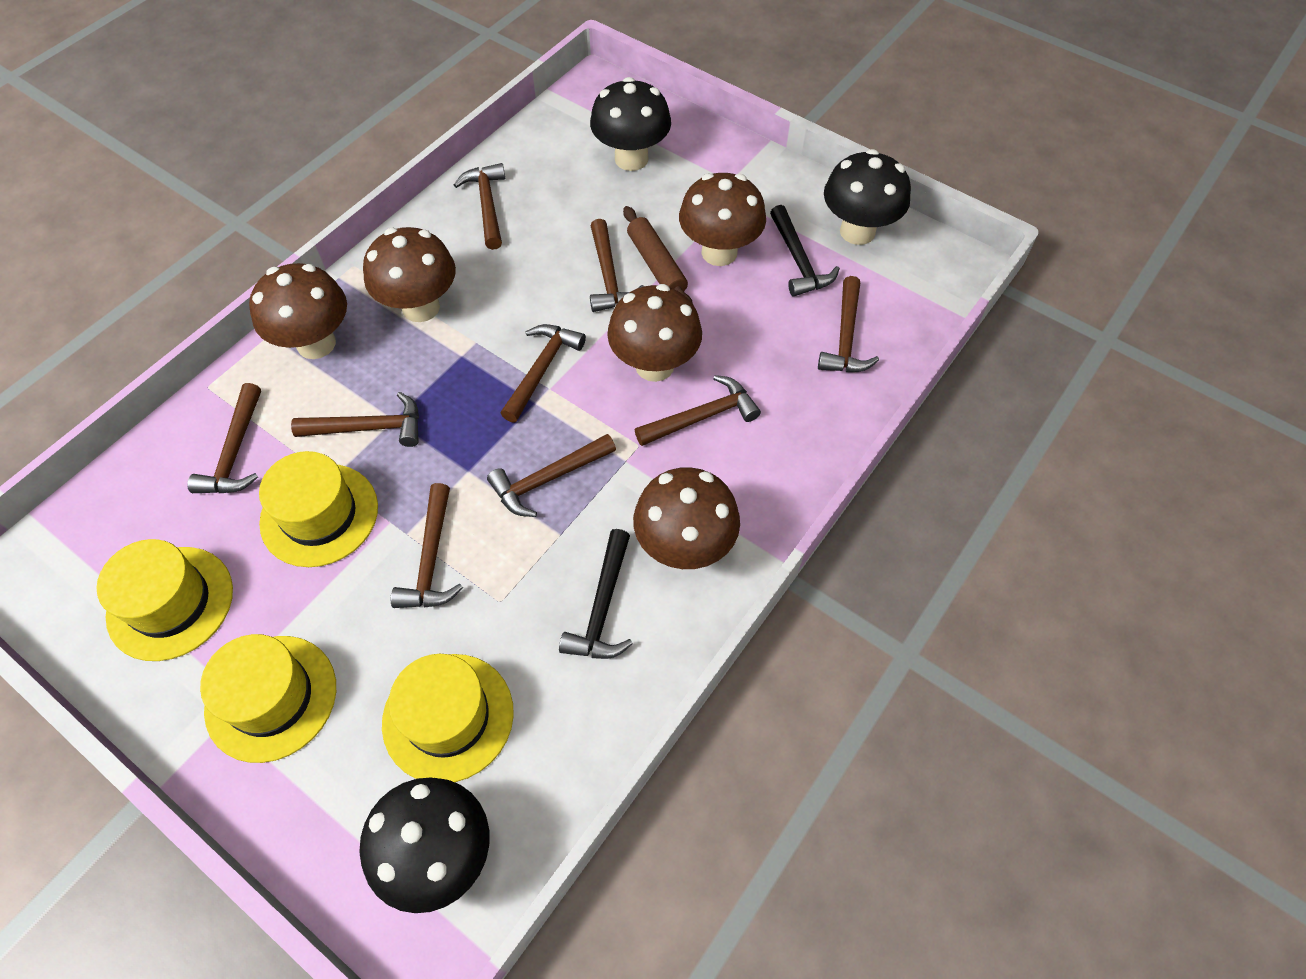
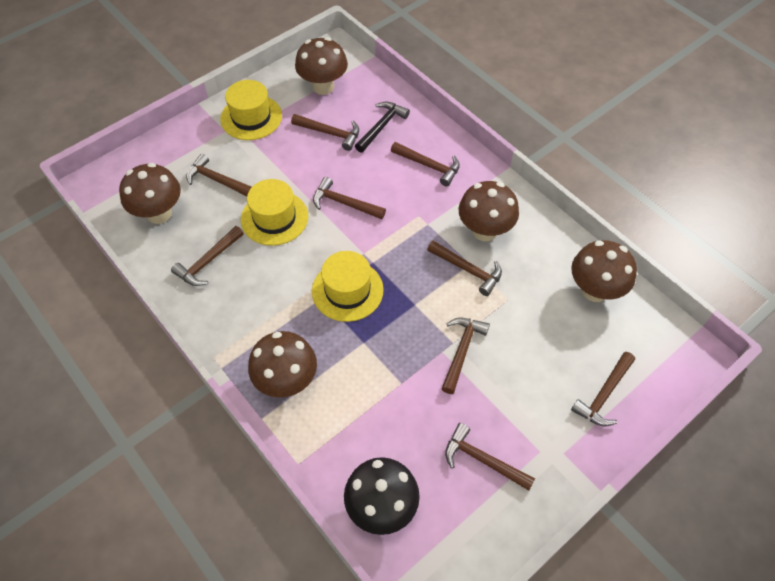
black hammer: 2 -> 1
black mushroom: 3 -> 1
brown rolling pin: 1 -> 0
yellow hat: 4 -> 3

